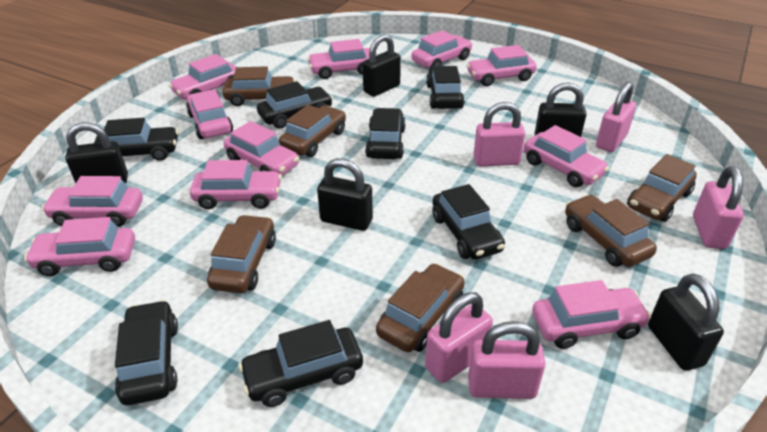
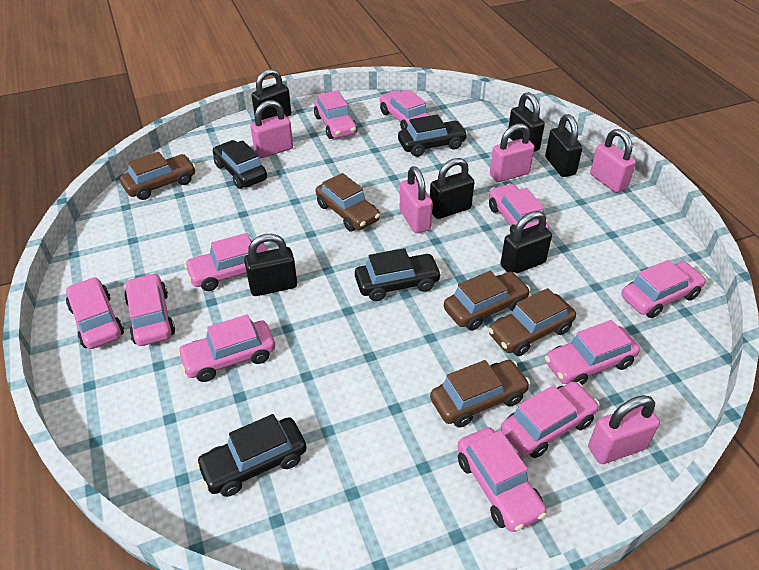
black car: 7 -> 4
black padlock: 5 -> 6
brown car: 6 -> 5

